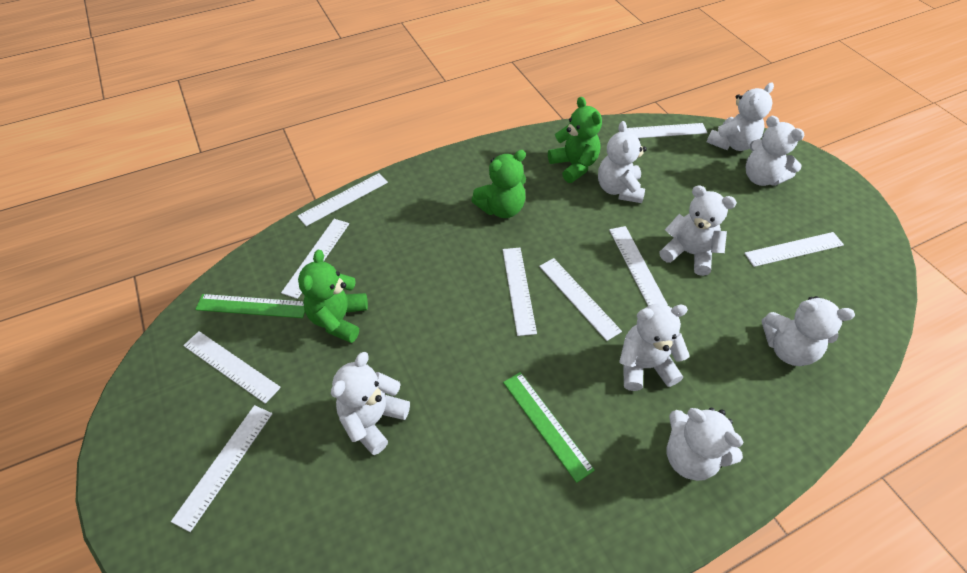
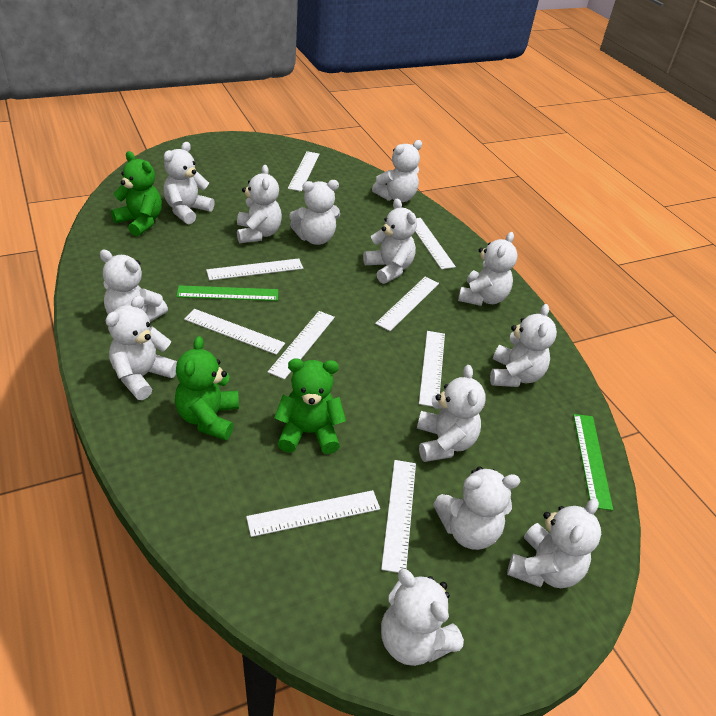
white teddy bear: 8 -> 13

